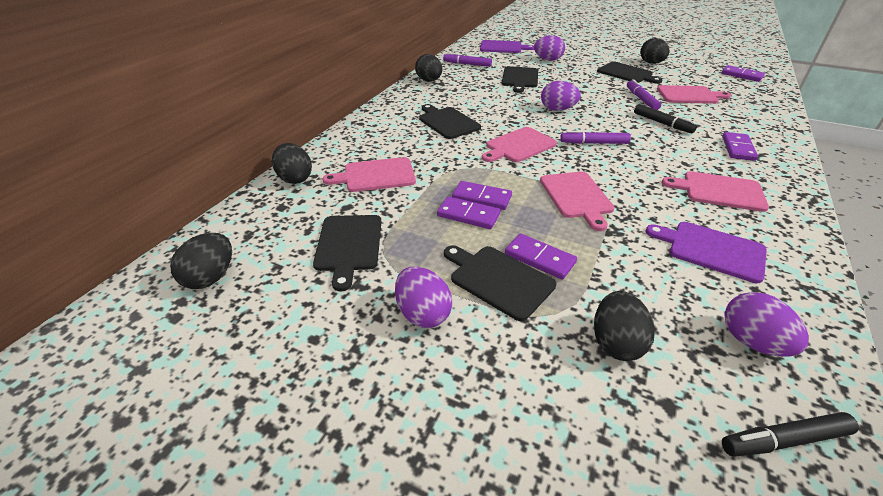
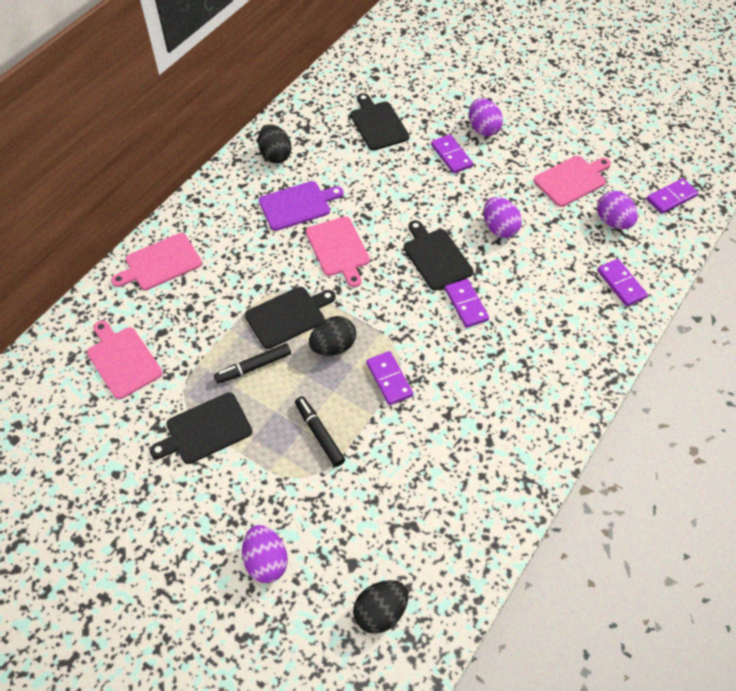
black cutting board: 5 -> 4
black egg: 5 -> 3
pink cutting board: 5 -> 4
purple cutting board: 2 -> 1
purple marker: 3 -> 0

